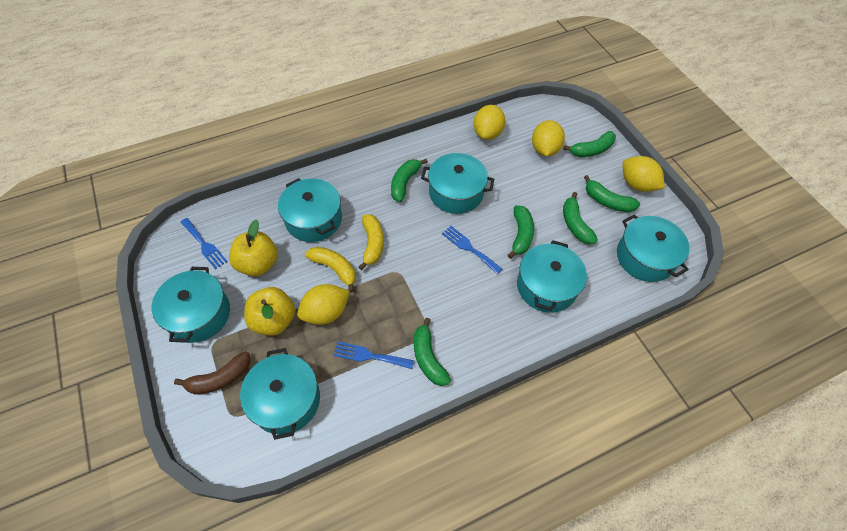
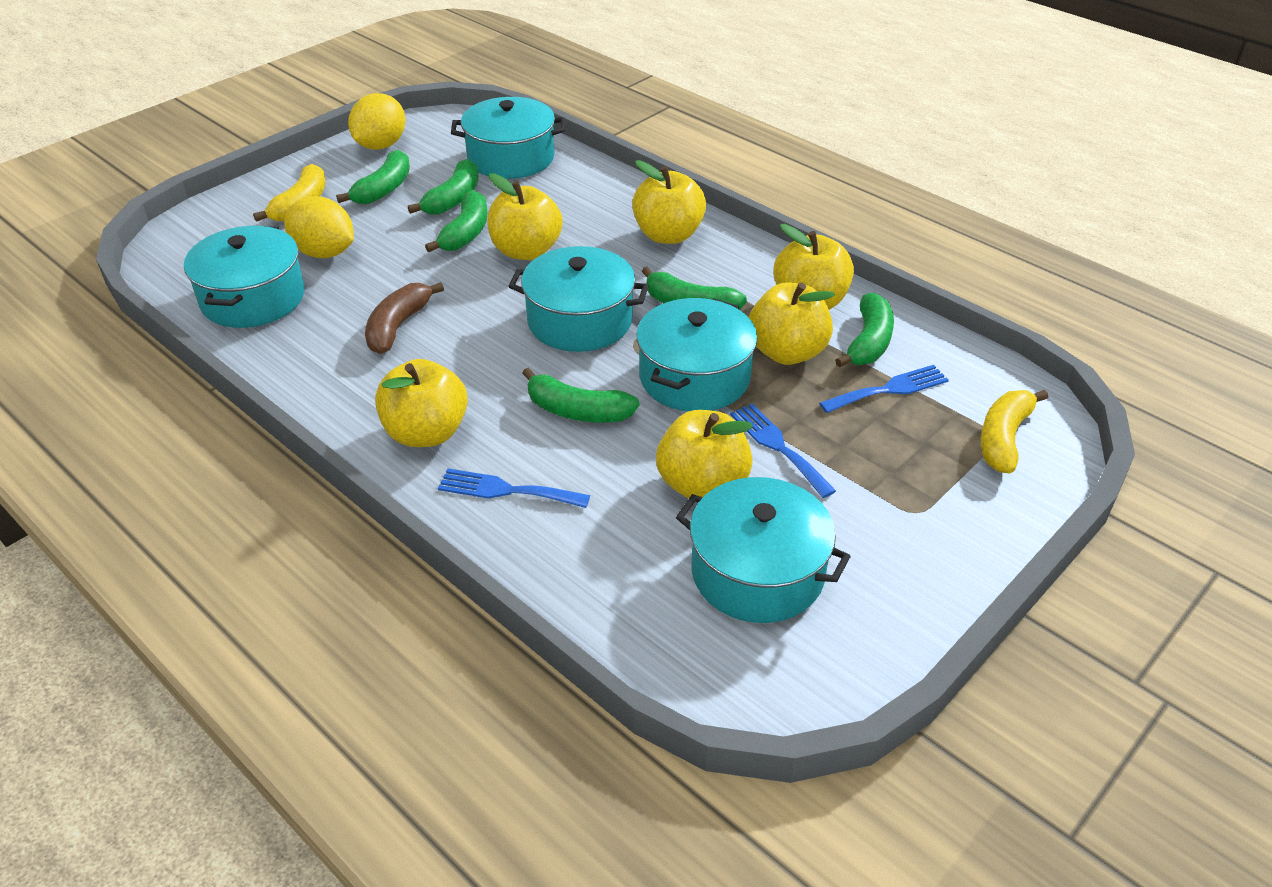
turquoise pot: 6 -> 5
yellow apple: 2 -> 6
yellow lemon: 4 -> 2

